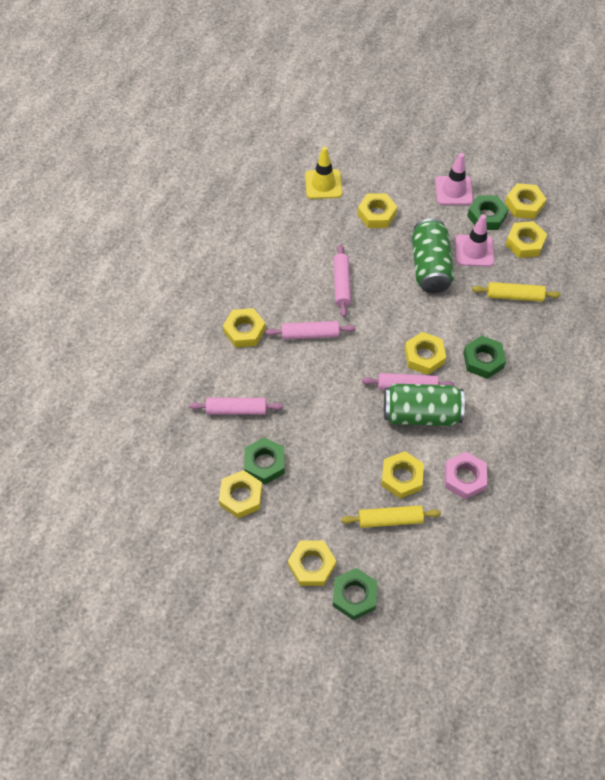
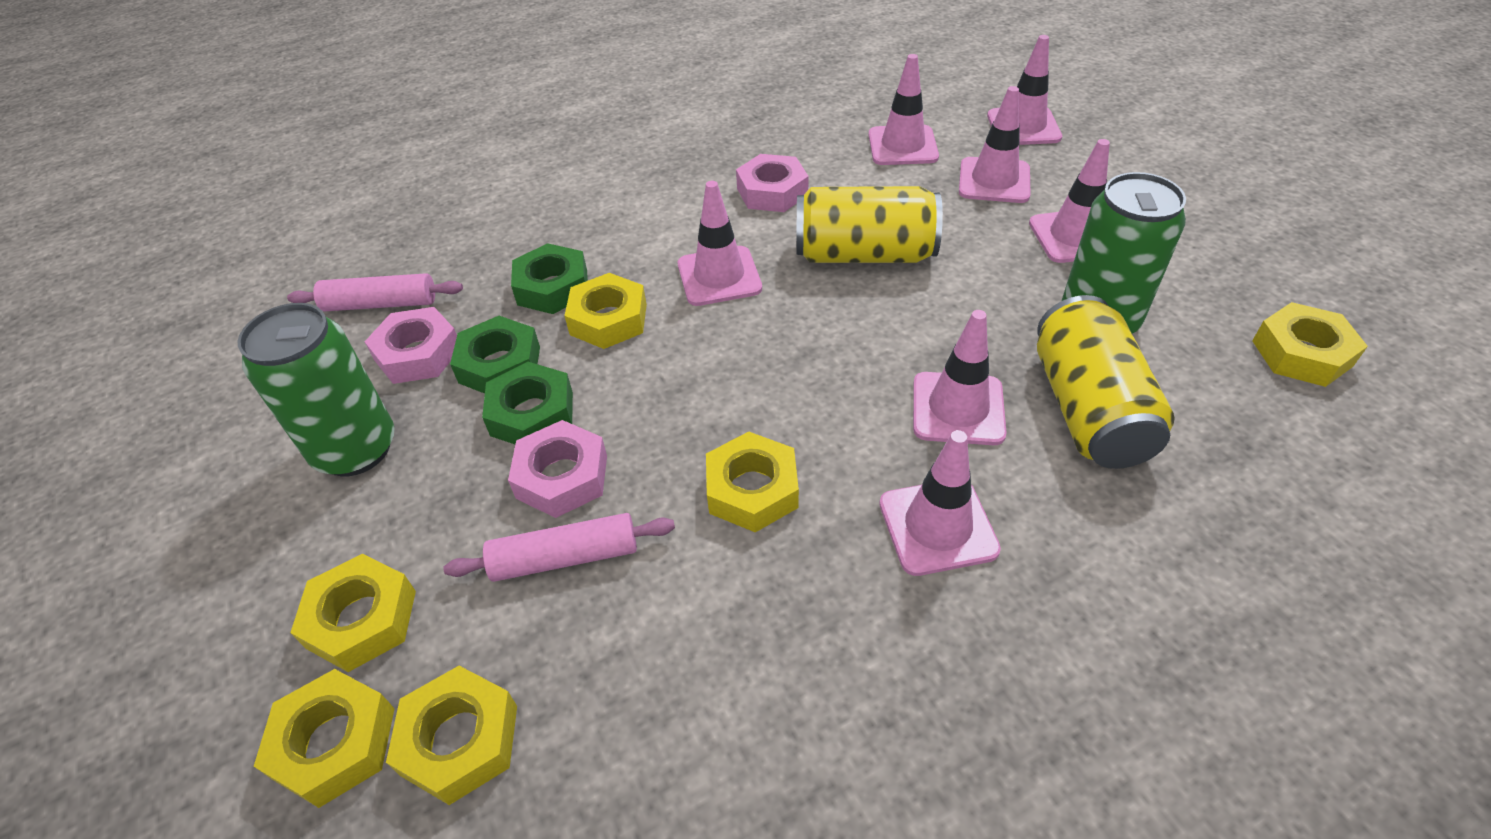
green nut: 4 -> 3
pink nut: 1 -> 3
pink rolling pin: 4 -> 2
pink traffic cone: 2 -> 7
yellow can: 0 -> 2
yellow nut: 8 -> 6
yellow rolling pin: 2 -> 0
yellow traffic cone: 1 -> 0

